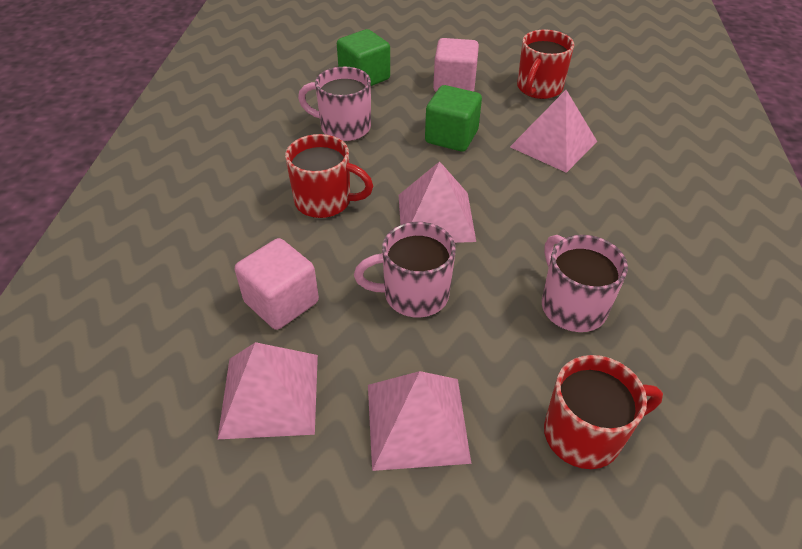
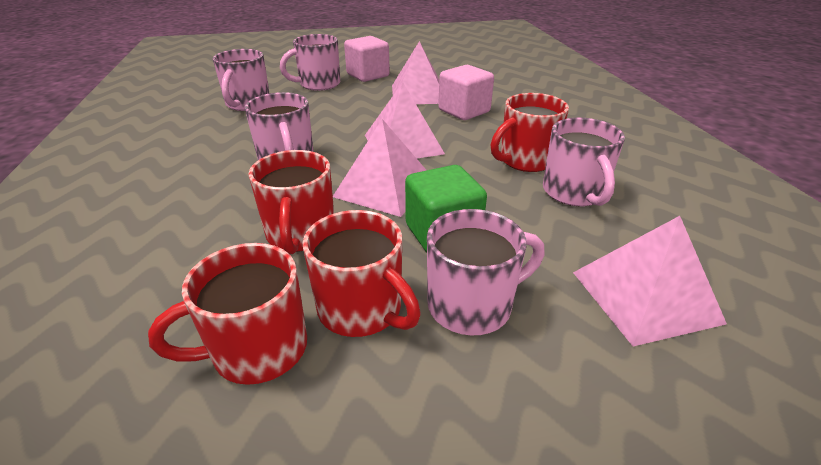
green cube: 2 -> 1
pink mug: 3 -> 5
red mug: 3 -> 4

